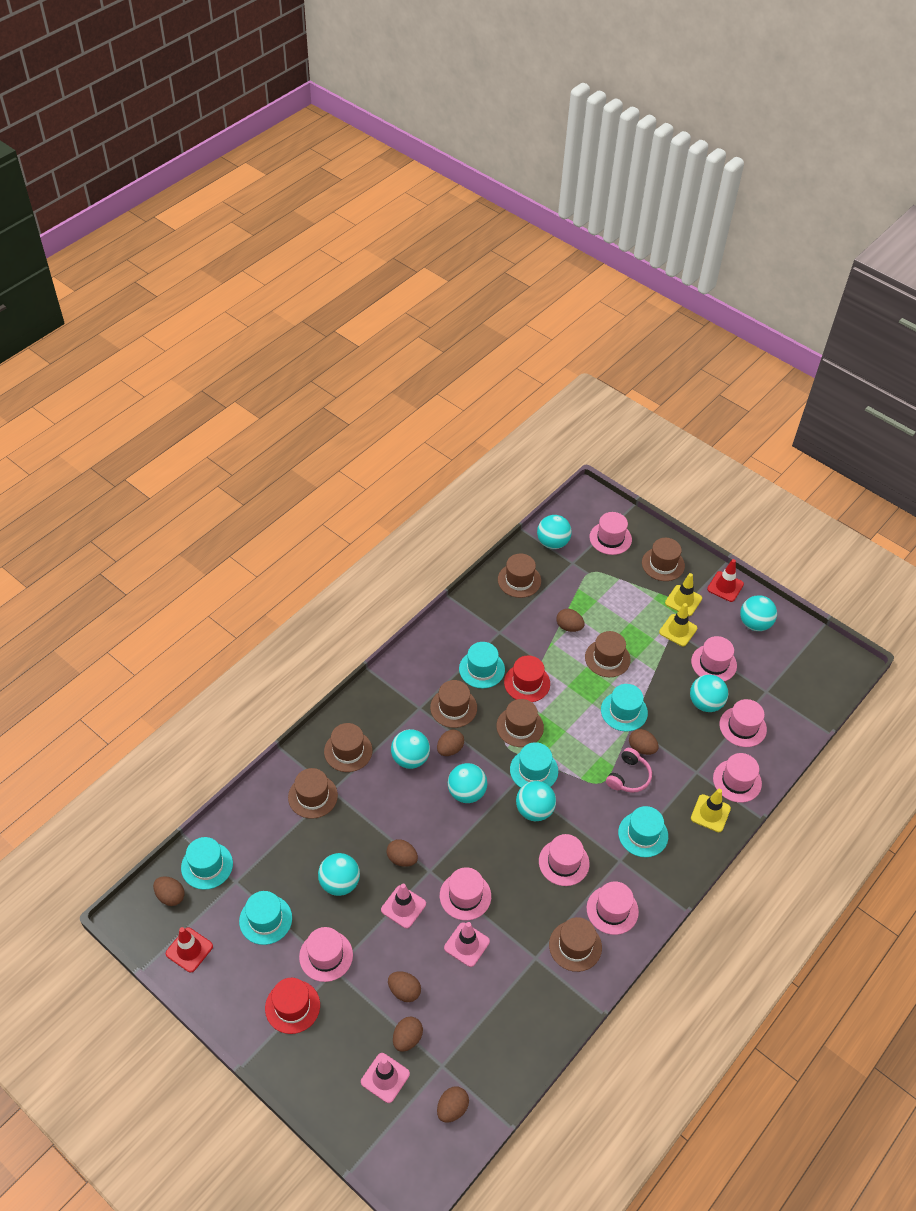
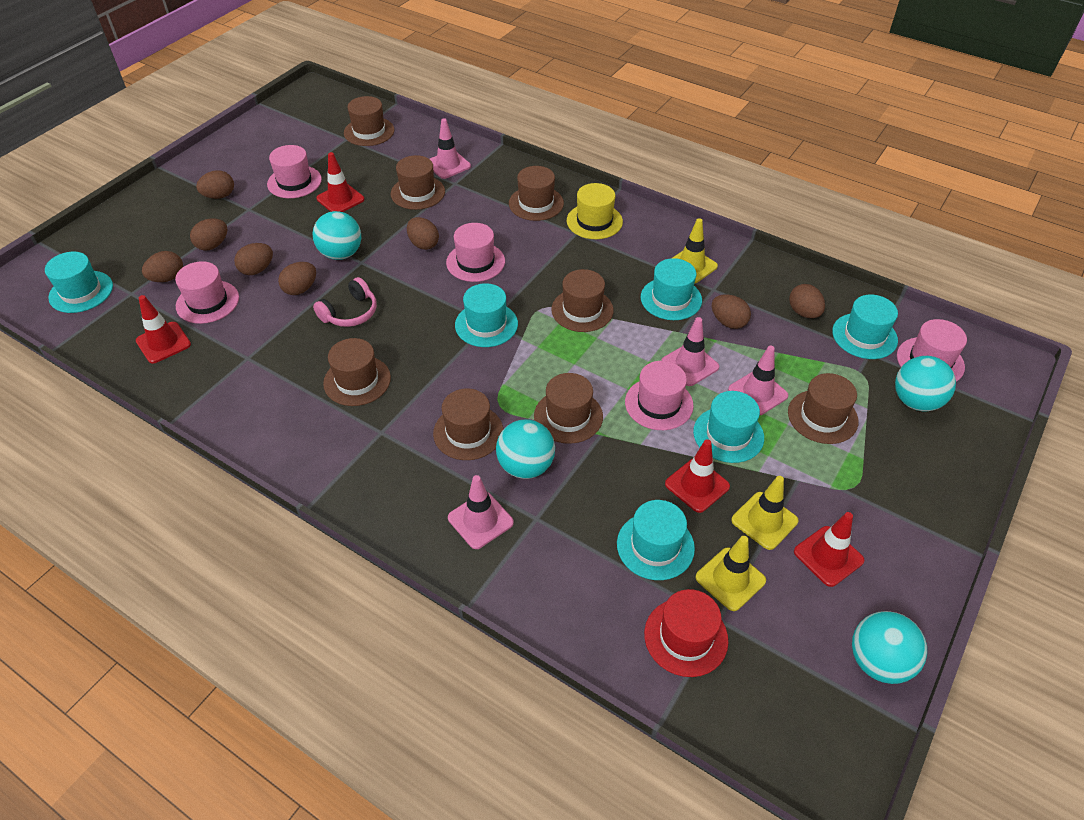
pink hat: 8 -> 5
pink traffic cone: 3 -> 4
red hat: 2 -> 1
red traffic cone: 2 -> 4
turquoise ball: 7 -> 4
yellow hat: 0 -> 1

